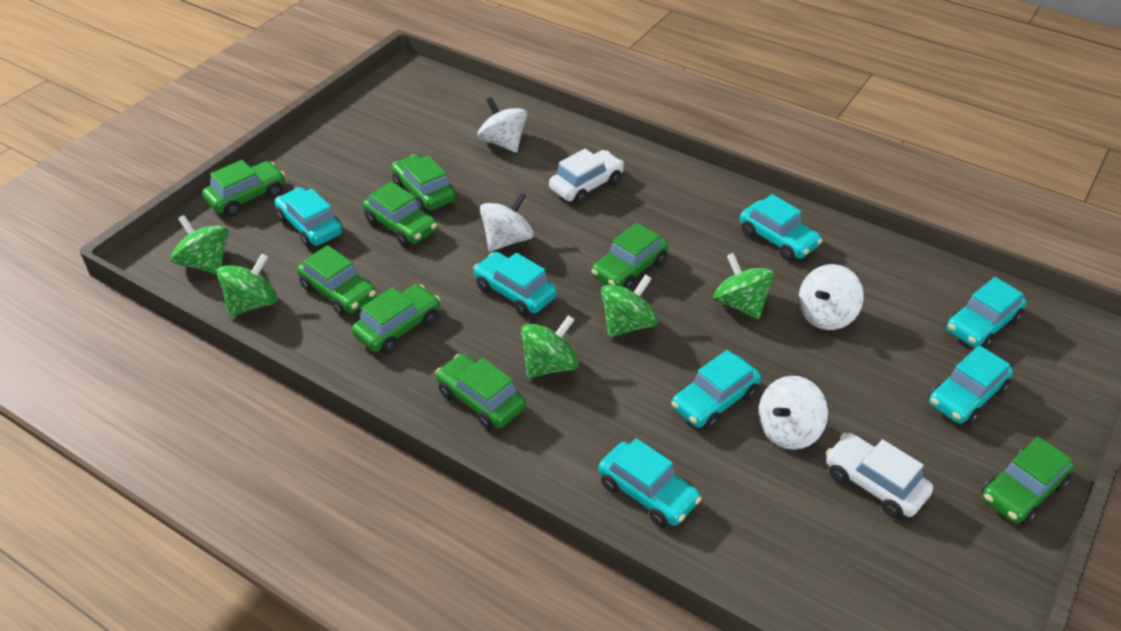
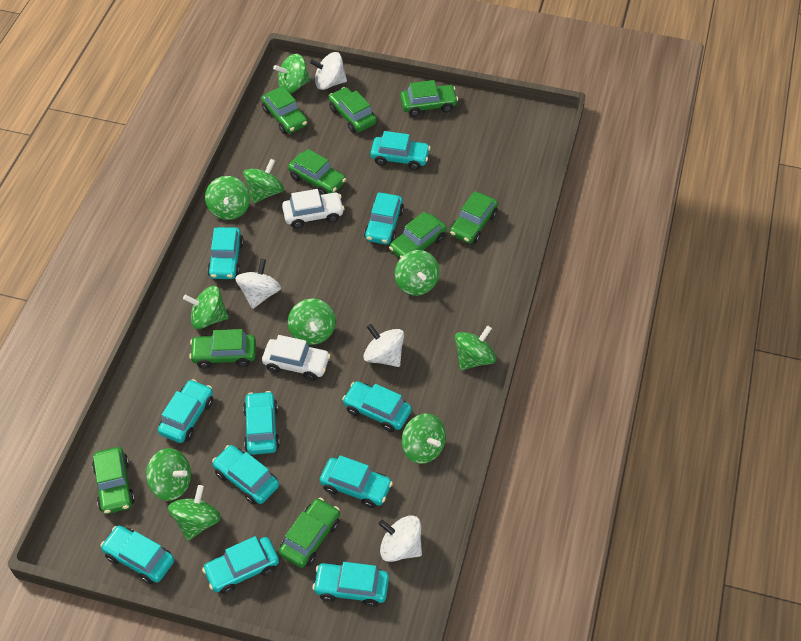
green car: 8 -> 9
green spinning top: 5 -> 10
turquoise car: 7 -> 11

